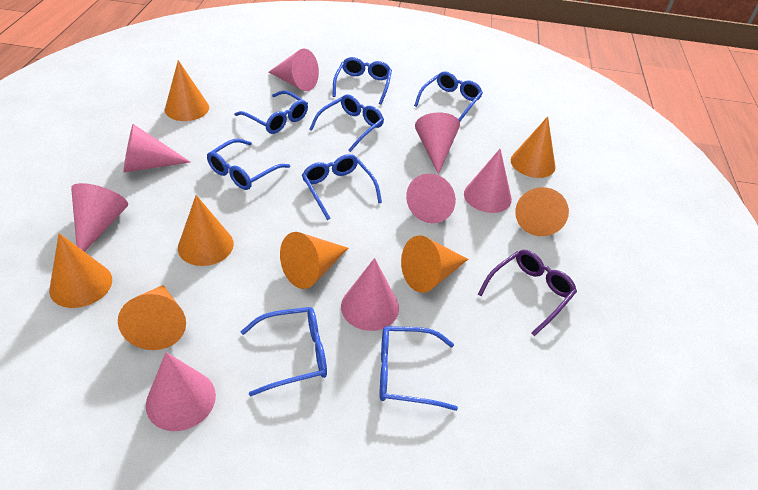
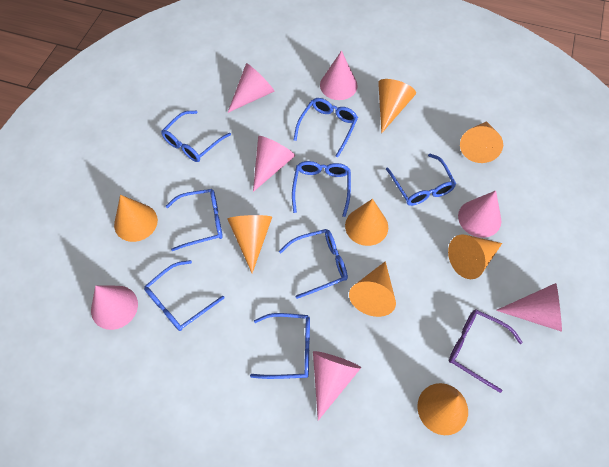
pink cone: 8 -> 7

